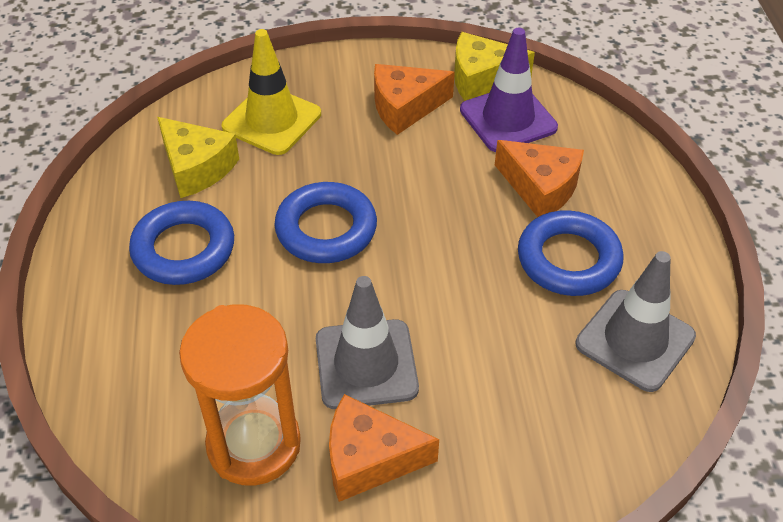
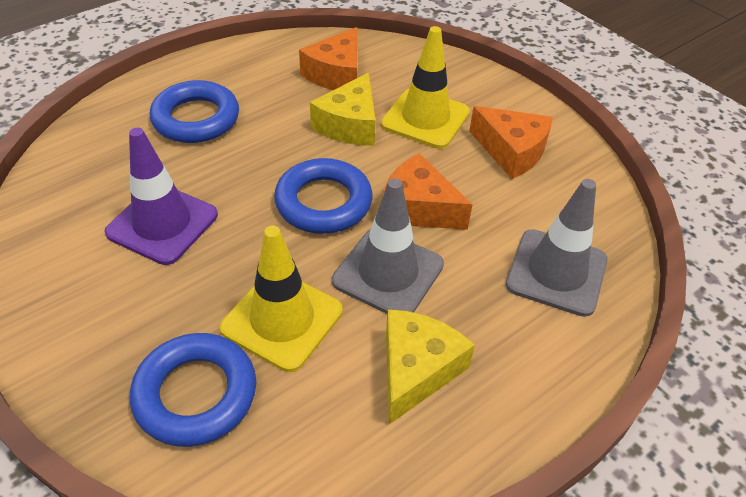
orange hourglass: 1 -> 0
yellow traffic cone: 1 -> 2

